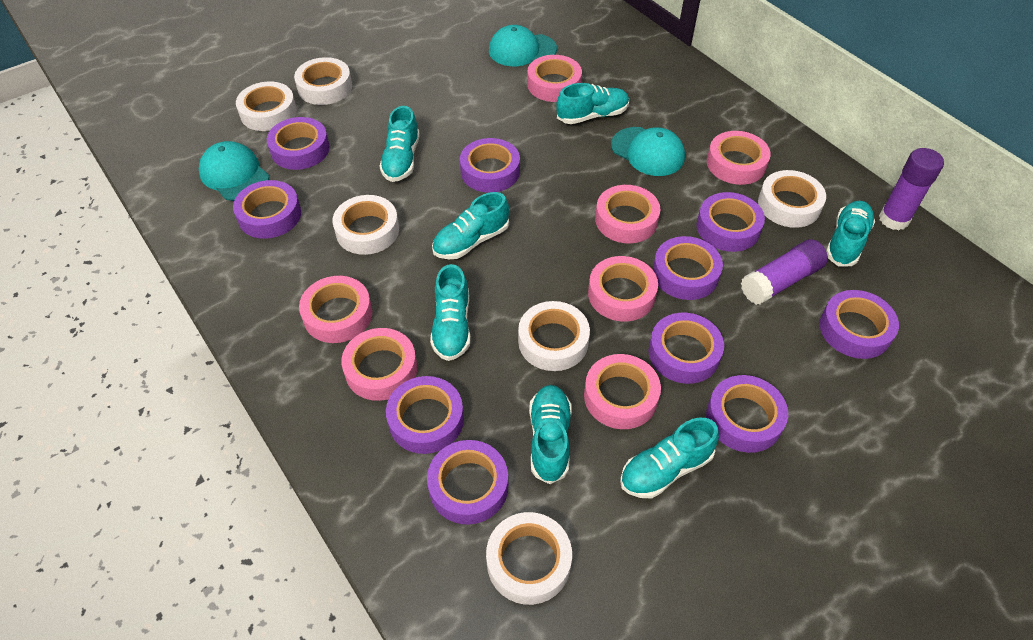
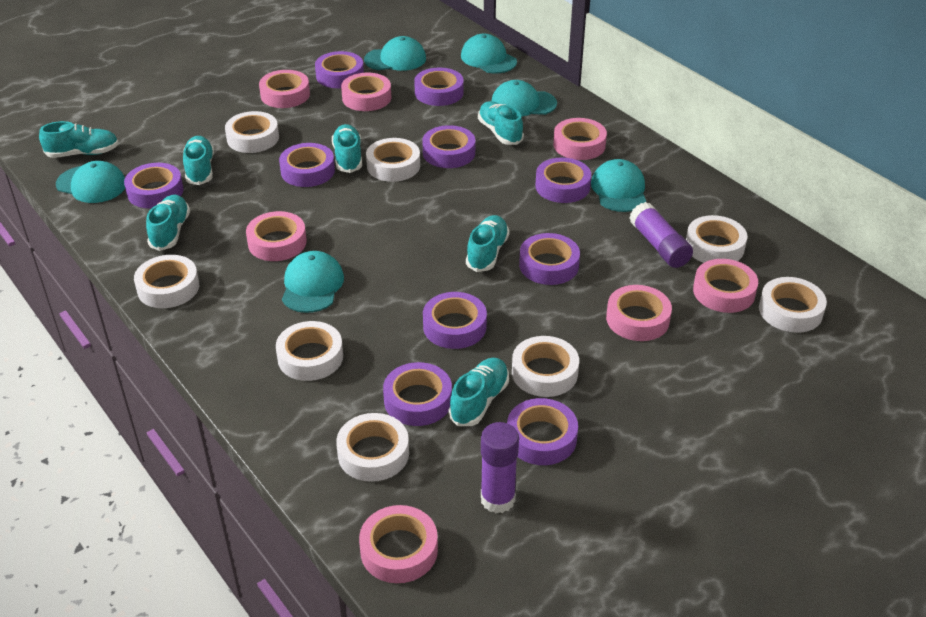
turquoise cap: 3 -> 6
white tape: 6 -> 8

